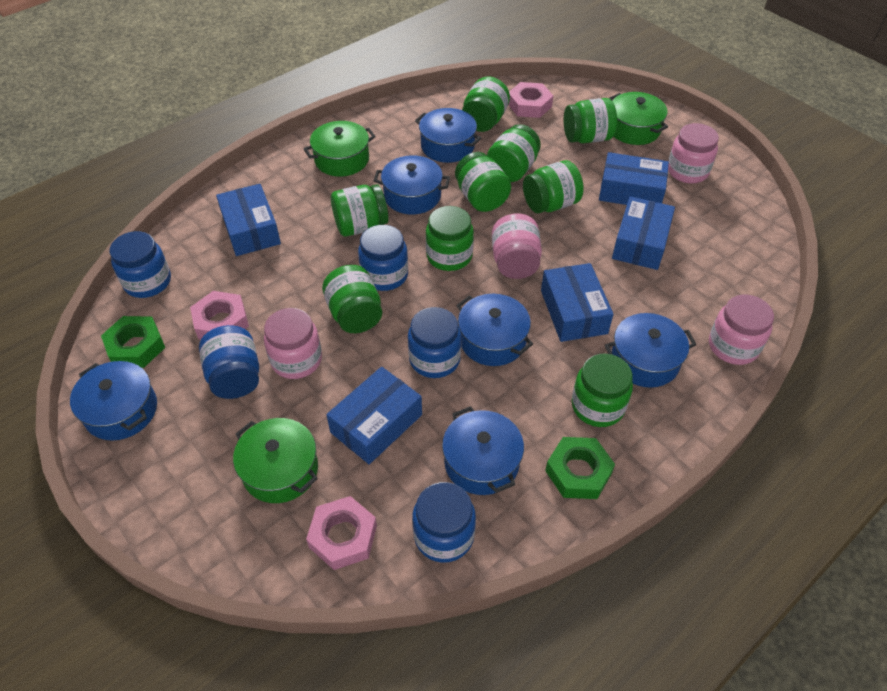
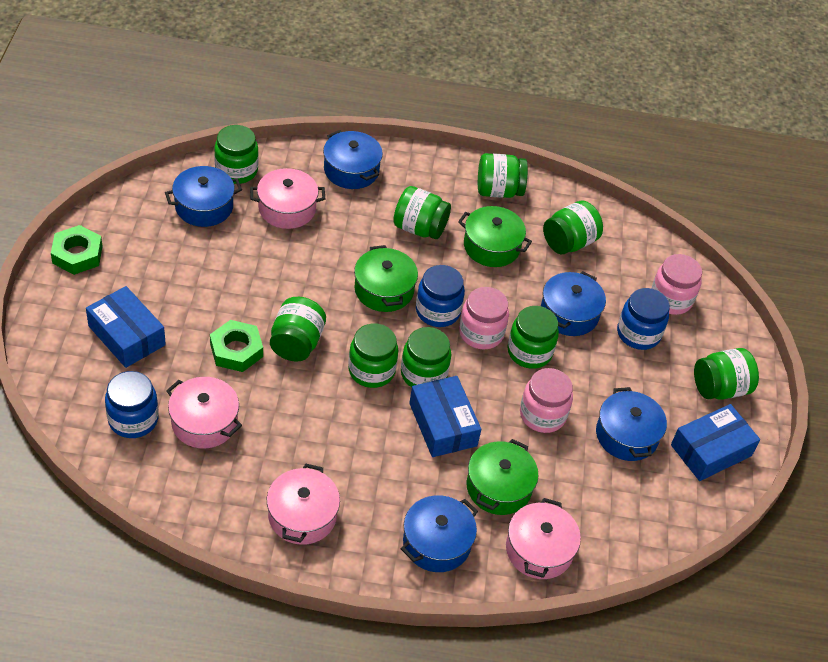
blue box: 5 -> 3
blue jar: 5 -> 3
blue pot: 6 -> 5
pink jar: 4 -> 3
pink nut: 3 -> 0
pink pot: 0 -> 4

